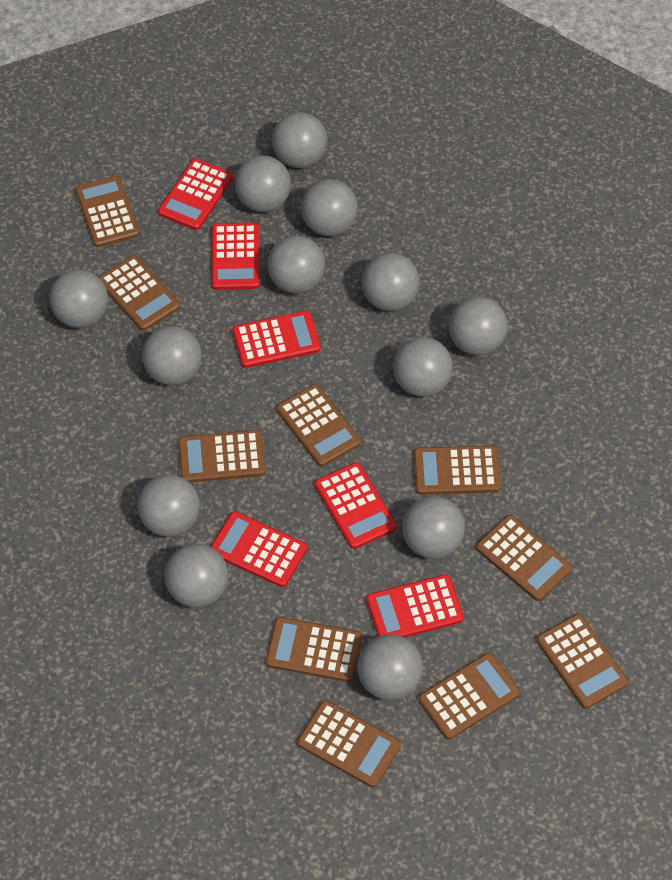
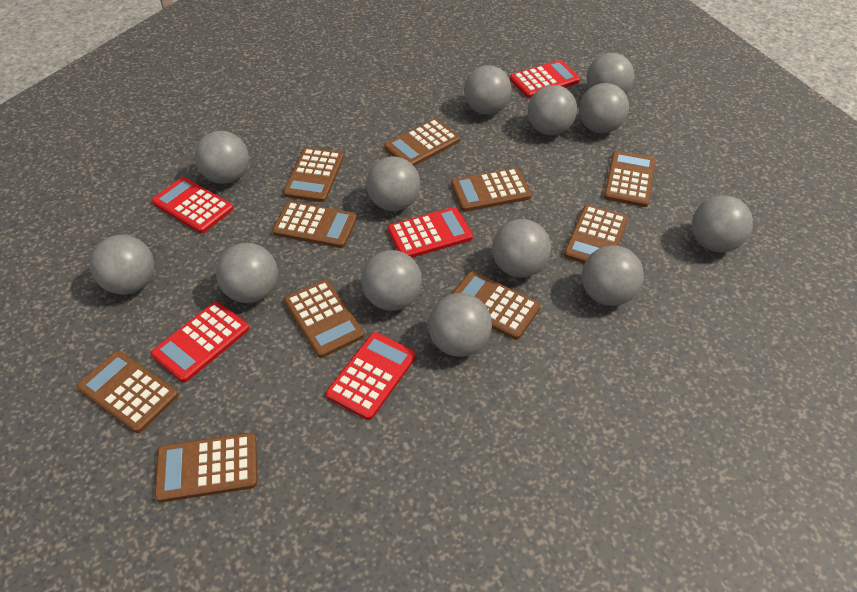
red calculator: 6 -> 5

